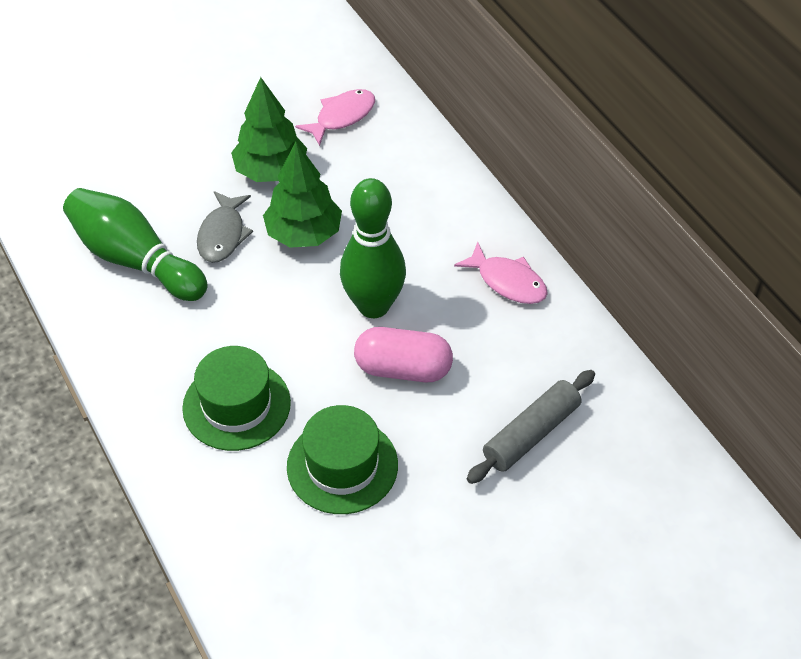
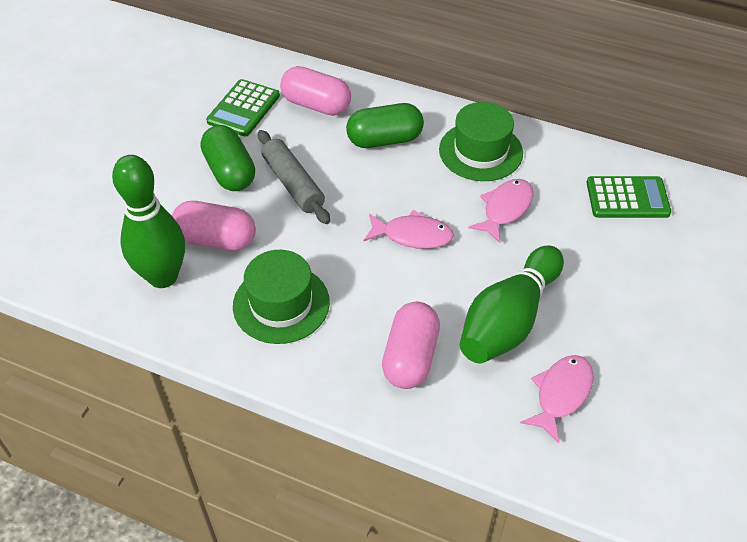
green calculator: 0 -> 2
green capsule: 0 -> 2
green tree: 2 -> 0
grey fish: 1 -> 0
pink capsule: 1 -> 3
pink fish: 2 -> 3

